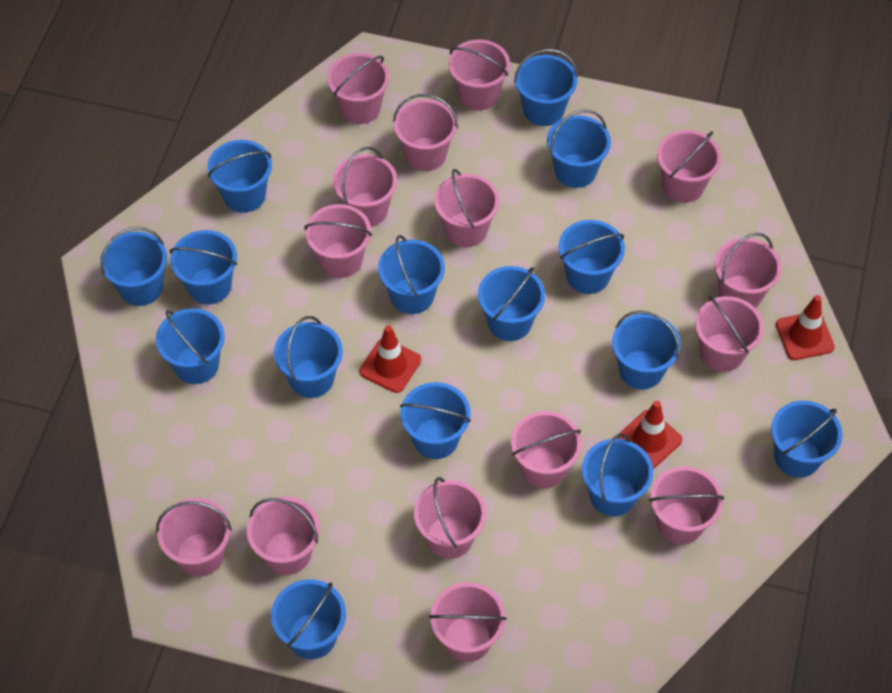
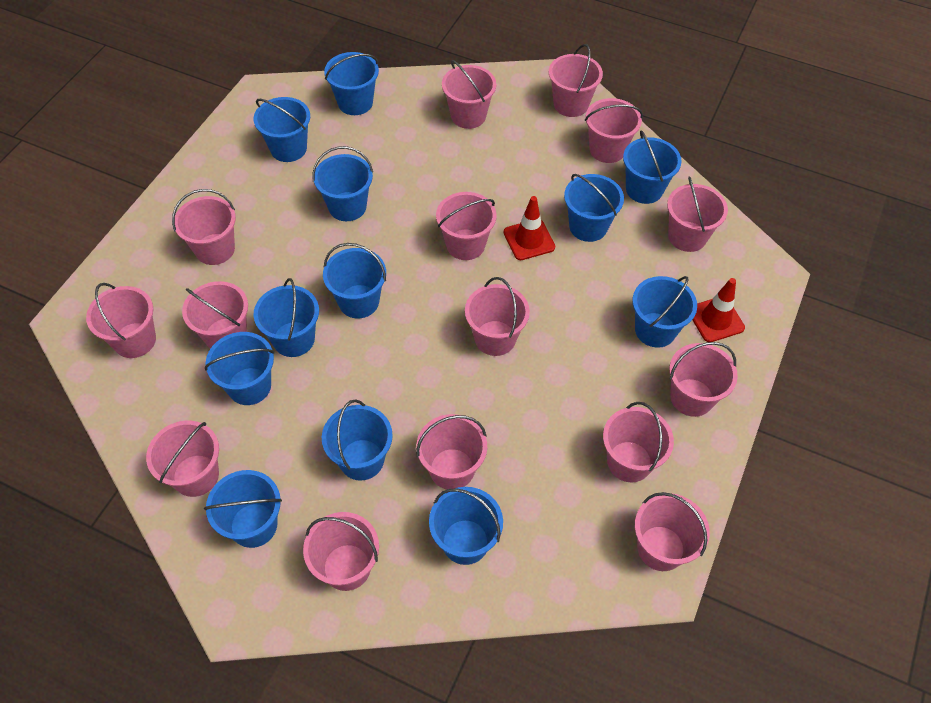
blue bucket: 15 -> 12
red traffic cone: 3 -> 2

